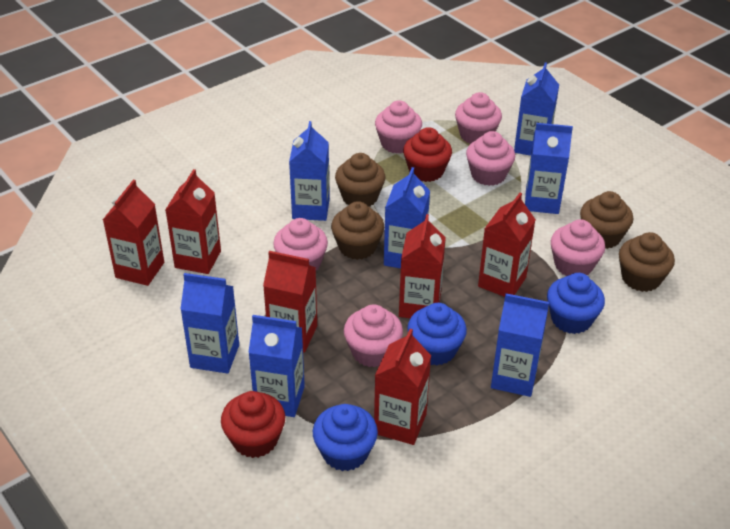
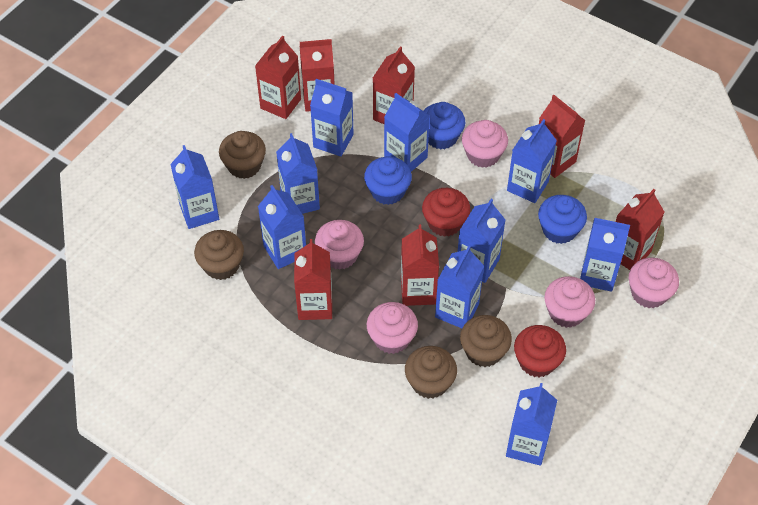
blue carton: 7 -> 10
pink cupcake: 6 -> 5
red carton: 6 -> 7

